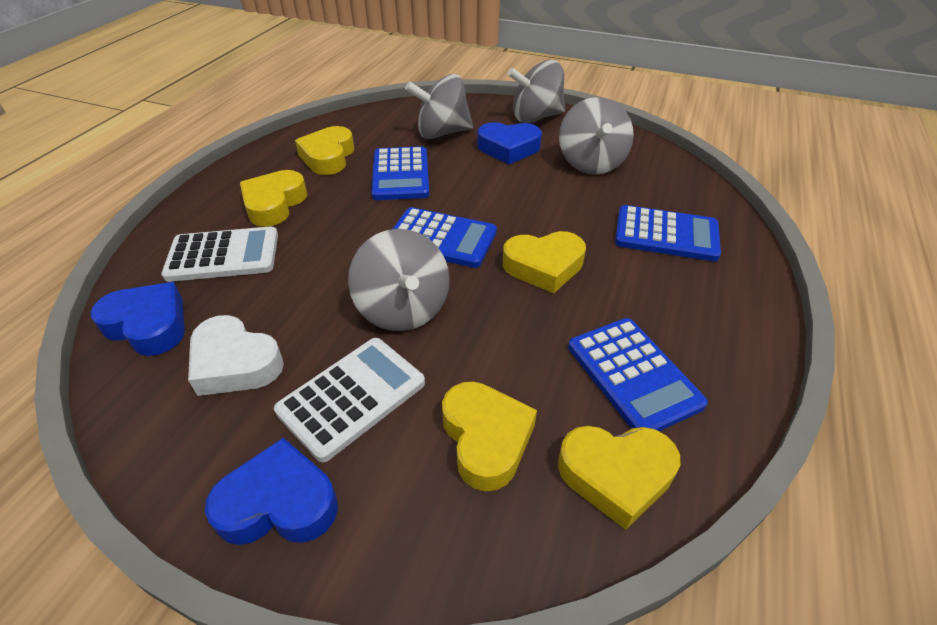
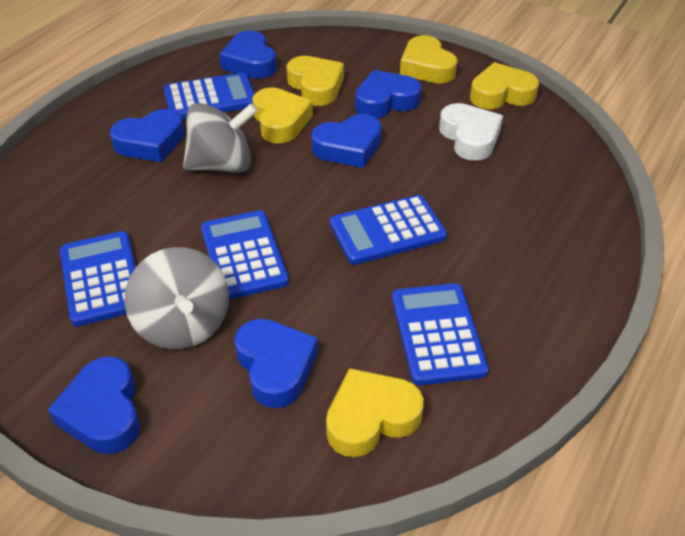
blue calculator: 4 -> 5
blue heart: 3 -> 6
grey spinning top: 4 -> 2
white calculator: 2 -> 0

